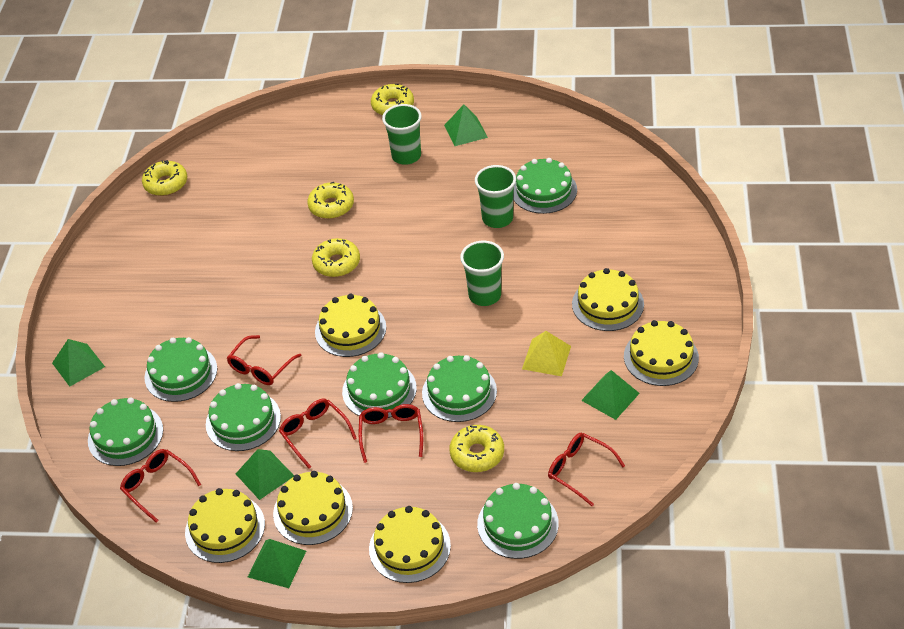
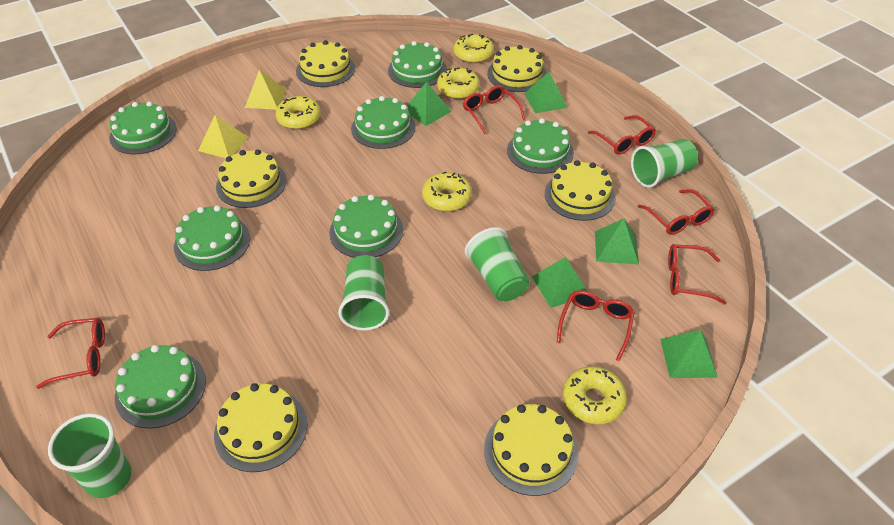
green cup: 3 -> 4
red glasses: 5 -> 6
yellow pyramid: 1 -> 2

